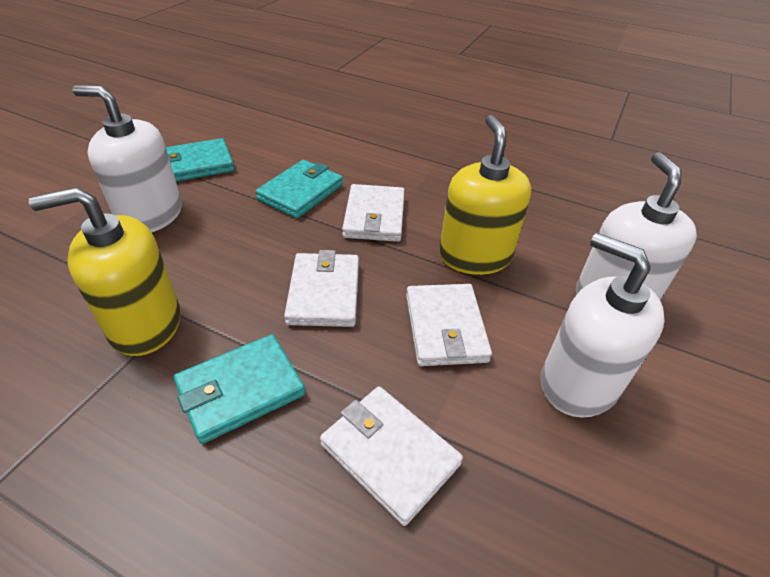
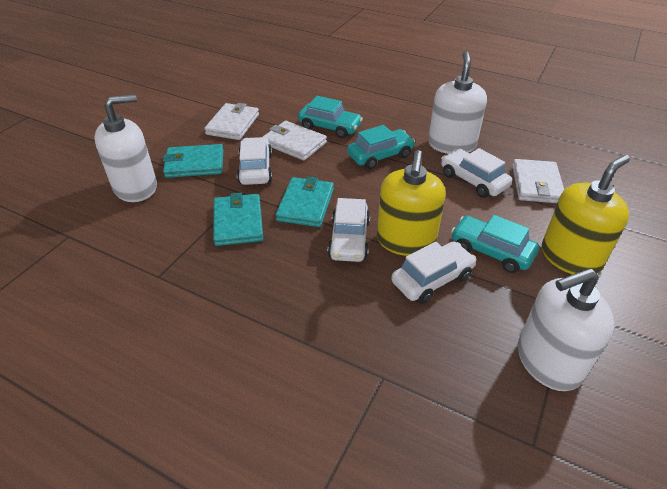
turquoise car: 0 -> 3
white car: 0 -> 4
white wallet: 4 -> 3

